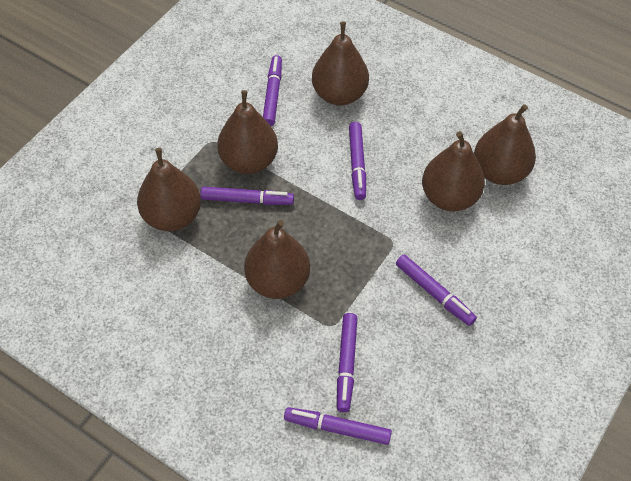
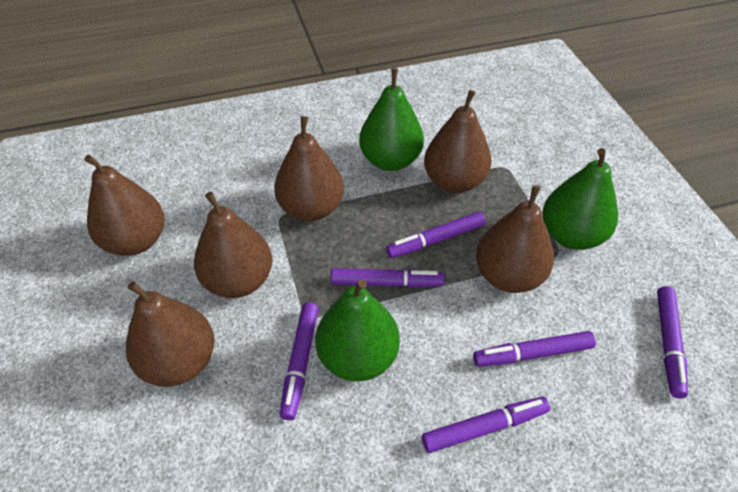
green pear: 0 -> 3

